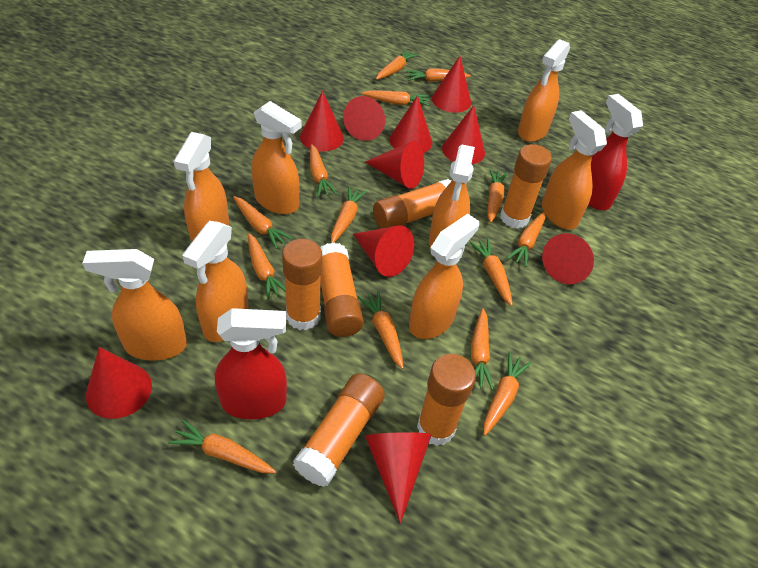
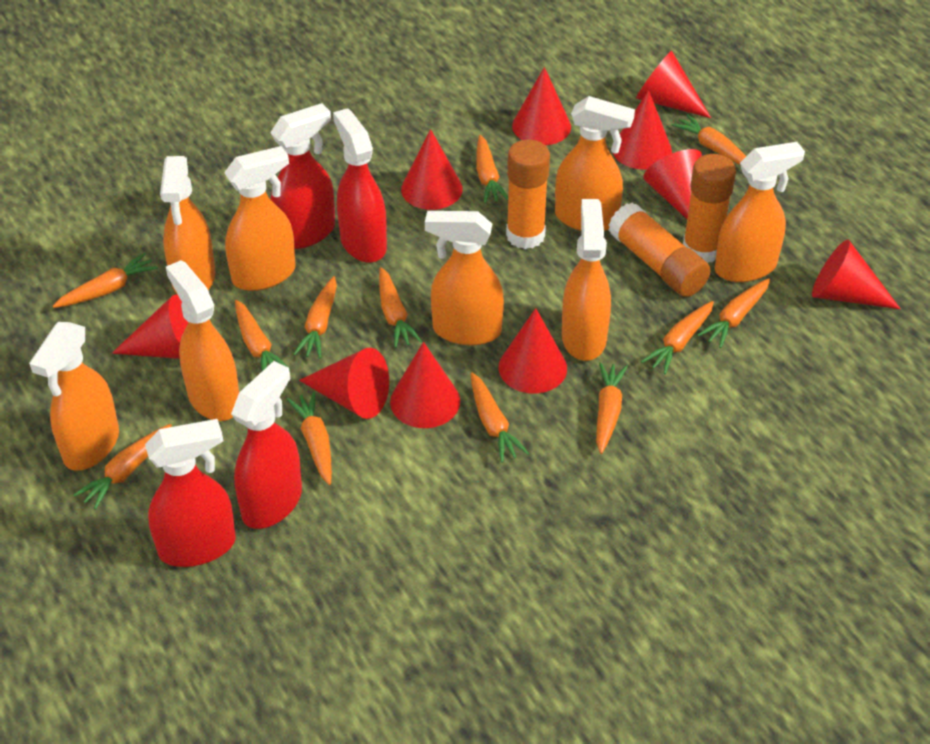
orange carrot: 14 -> 12
orange glue stick: 6 -> 3
red spray bottle: 2 -> 4

